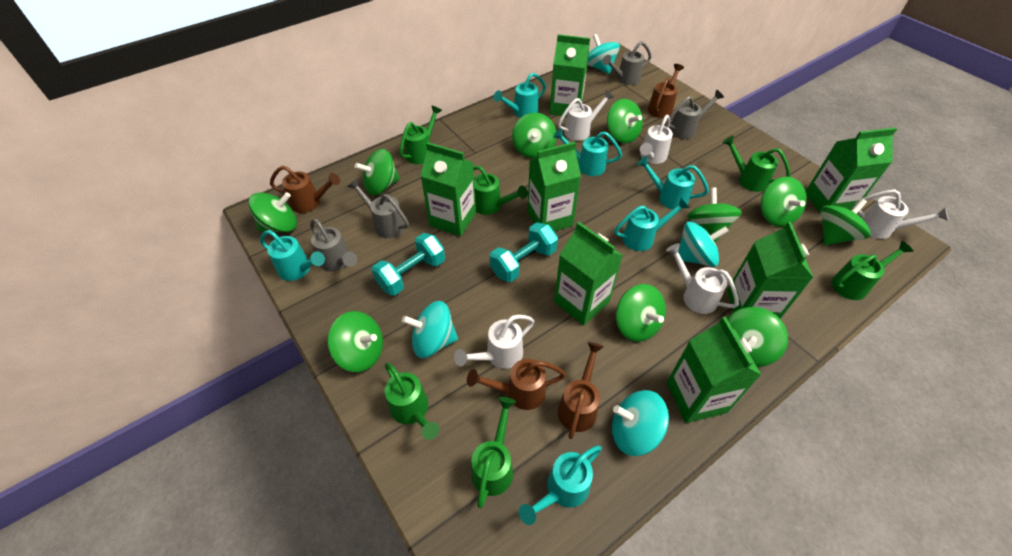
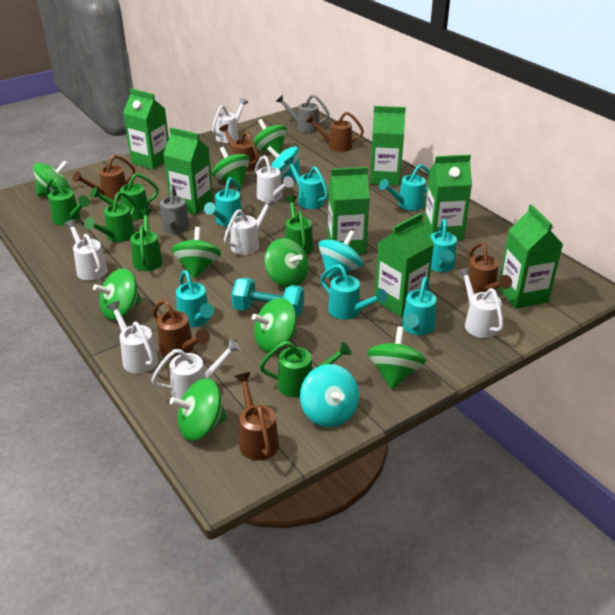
brown watering can: 4 -> 6
green spinning top: 10 -> 9
grey watering can: 4 -> 2
turquoise dumbbell: 2 -> 1
turquoise spinning top: 4 -> 3
turquoise watering can: 6 -> 7
white watering can: 5 -> 7

